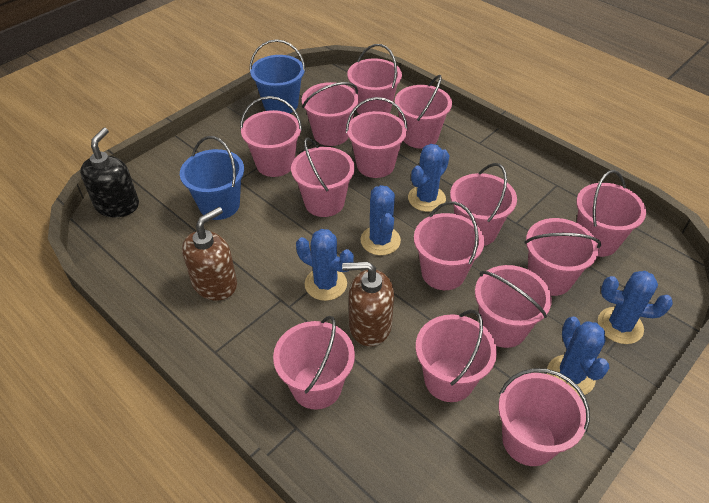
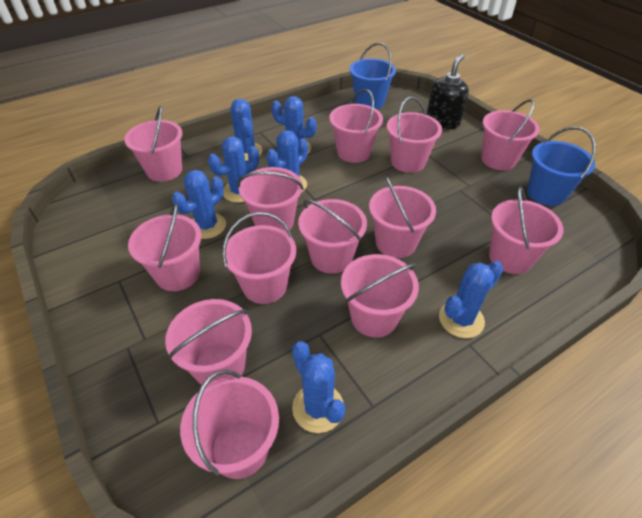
blue cactus: 5 -> 7
brown soap dispenser: 2 -> 0
pink bucket: 14 -> 13

